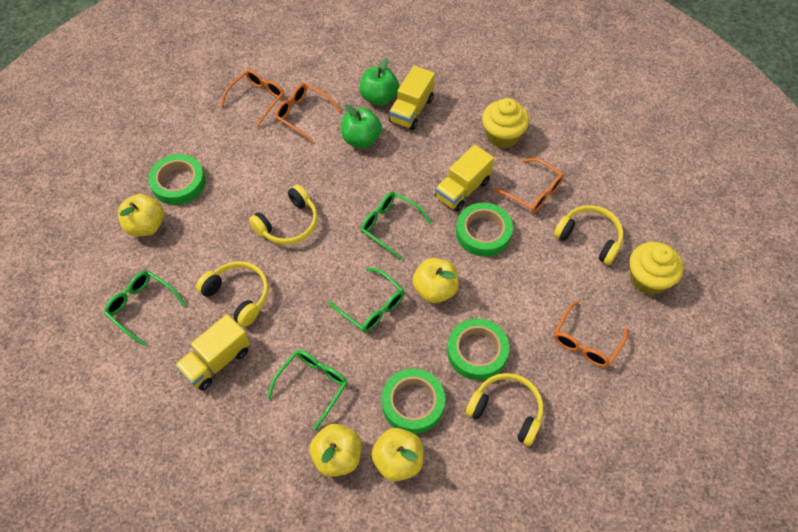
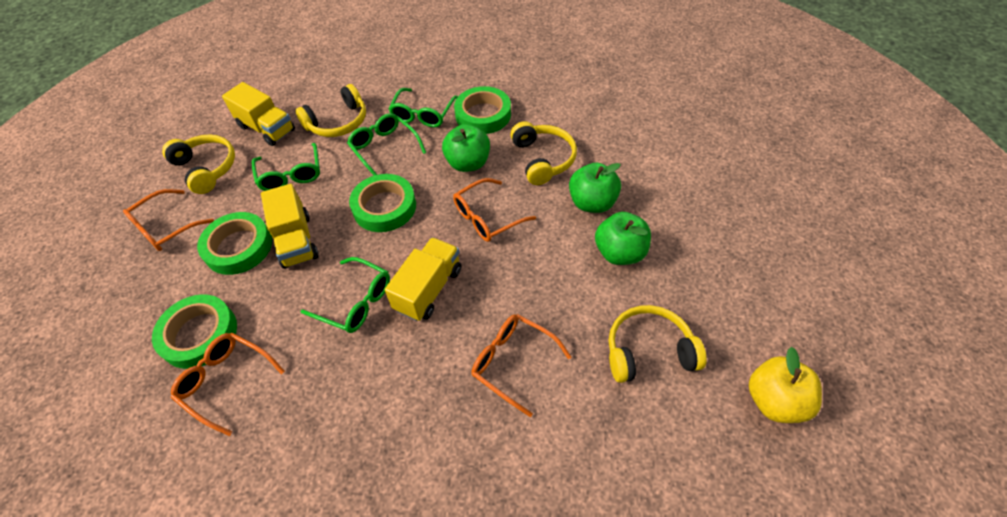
green apple: 2 -> 3
yellow apple: 4 -> 1
yellow cupcake: 2 -> 0

